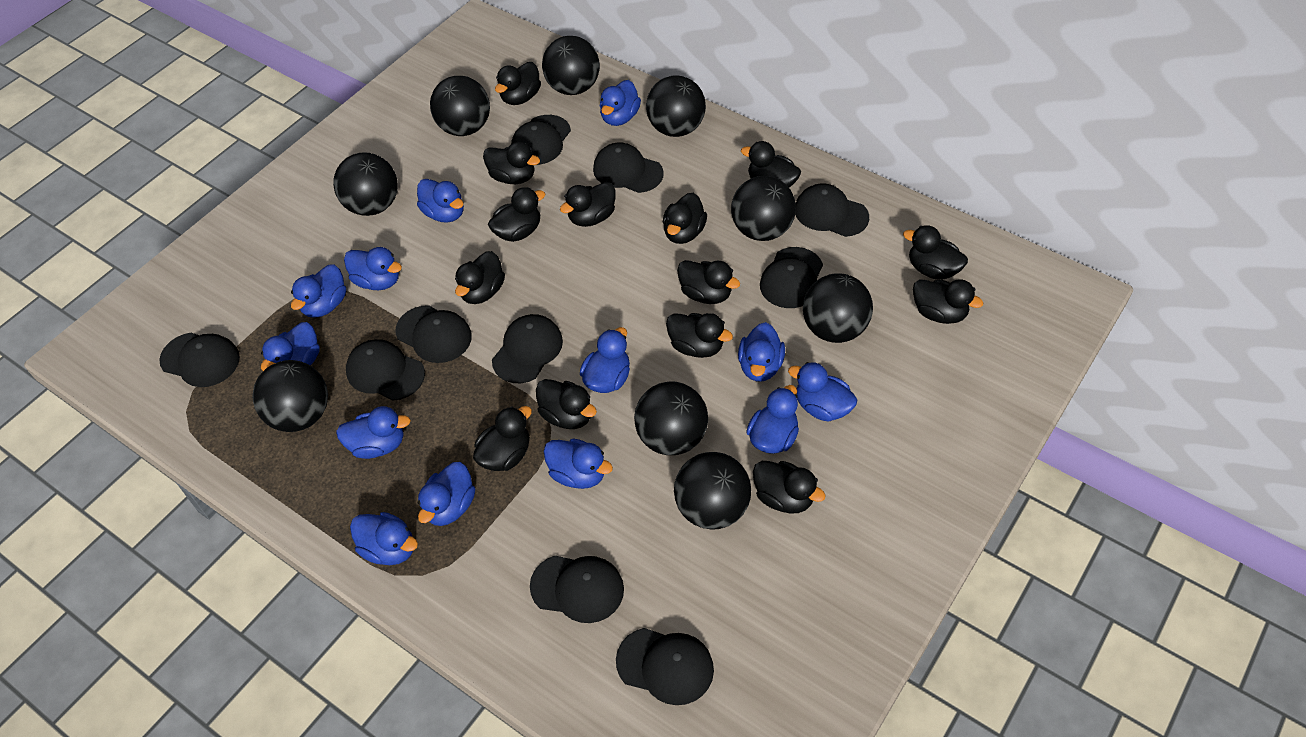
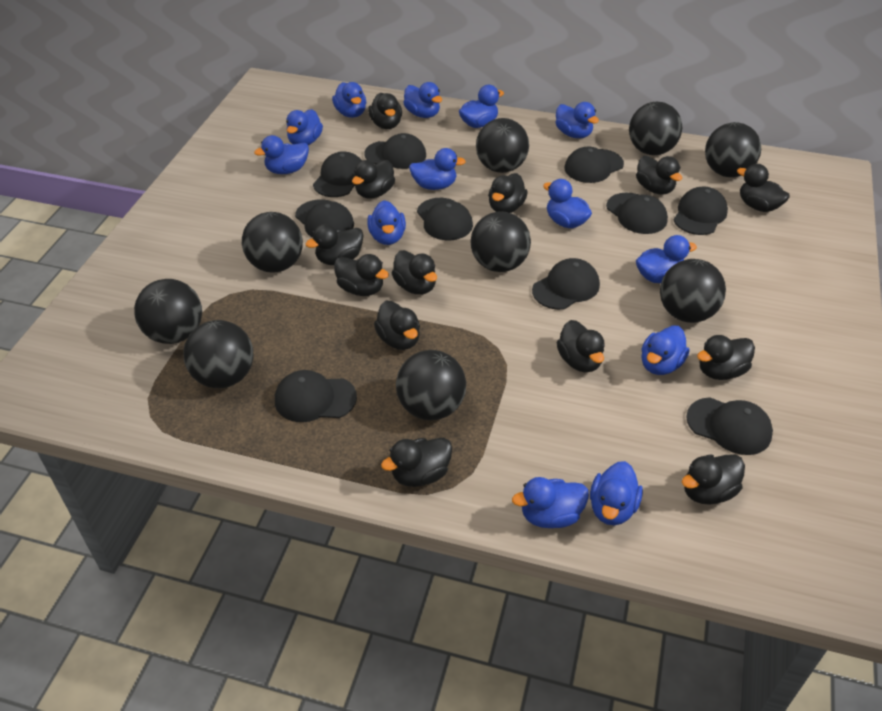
black duck: 14 -> 13

